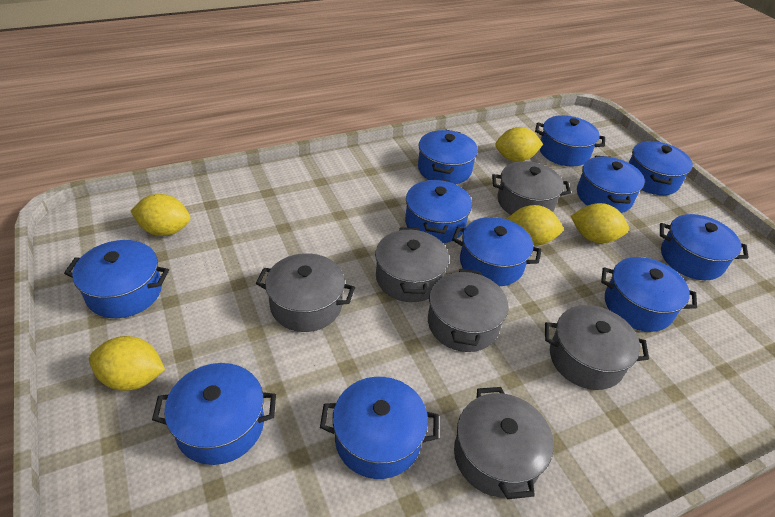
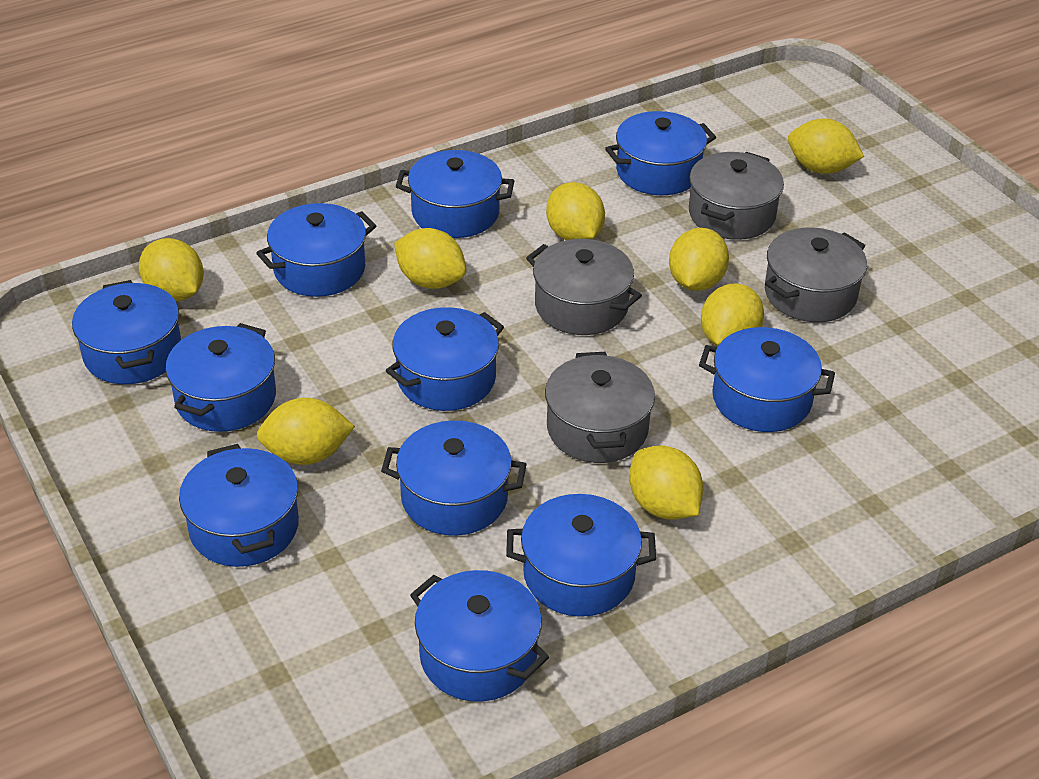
grey pot: 6 -> 4
yellow lemon: 5 -> 8

